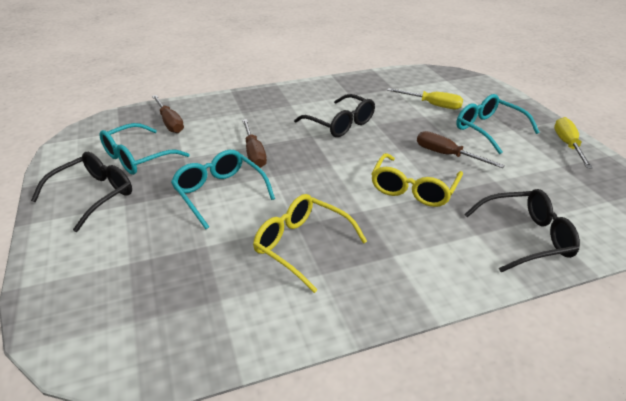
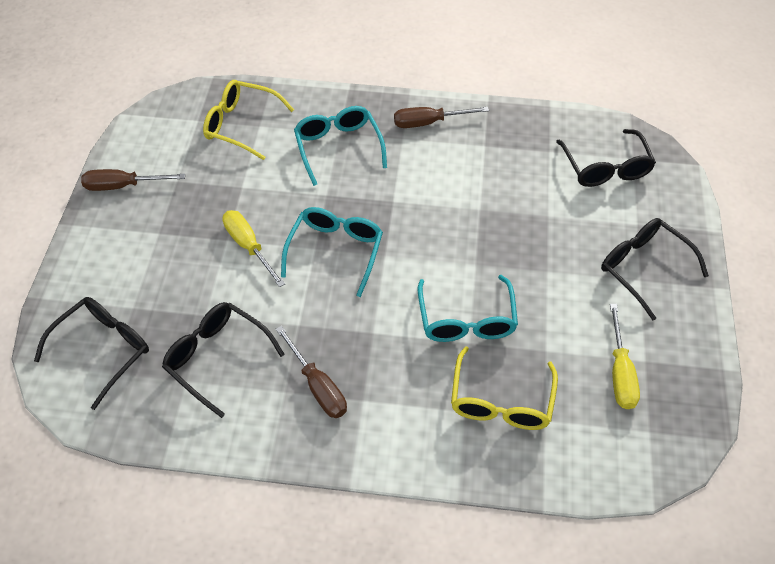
black glasses: 3 -> 4

